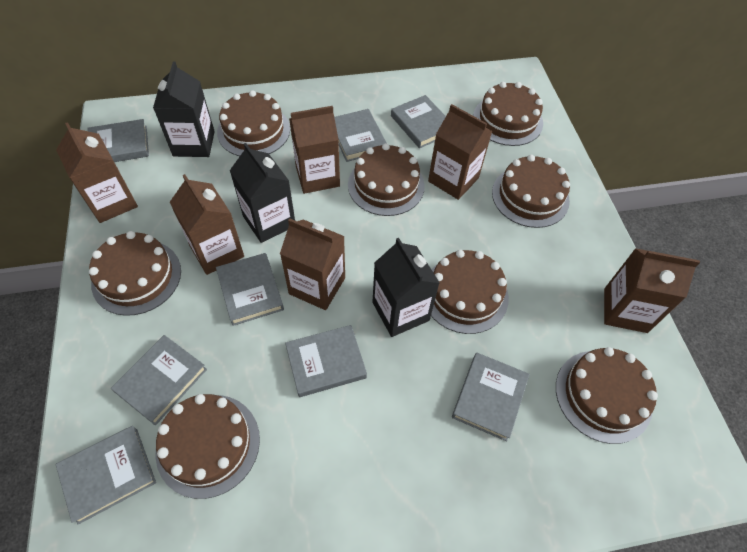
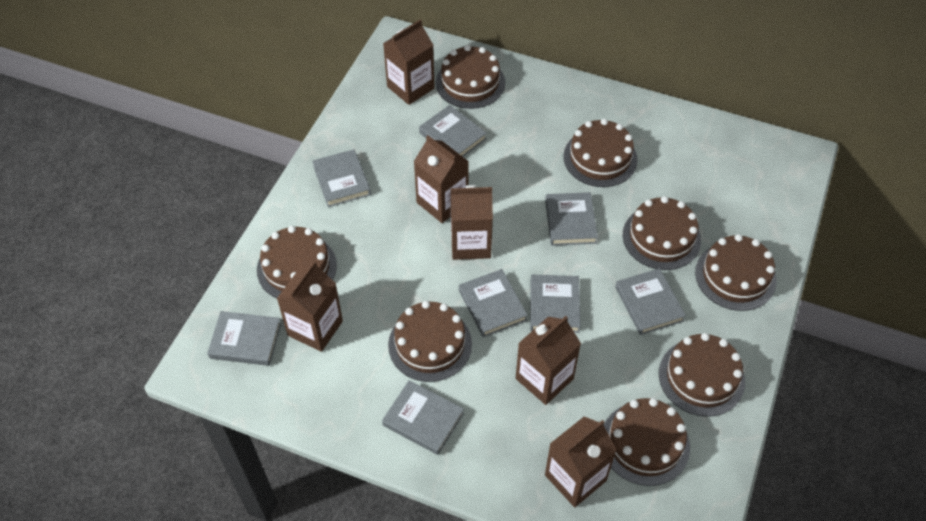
black carton: 3 -> 0

